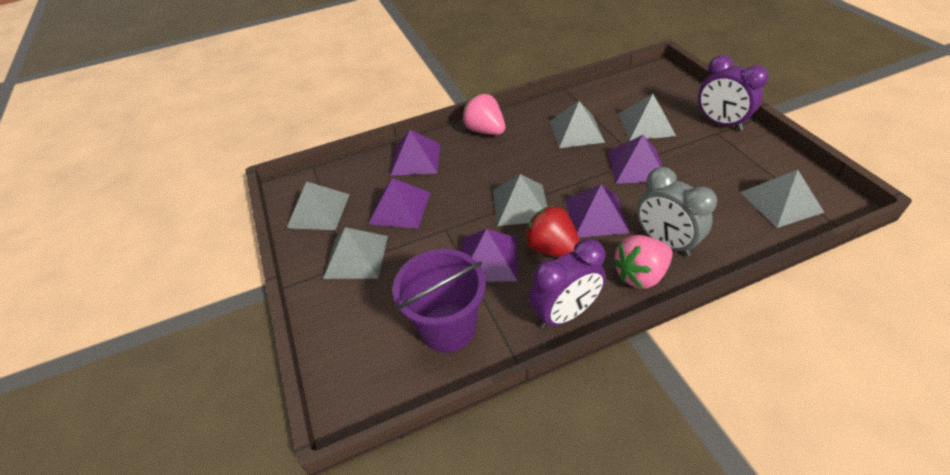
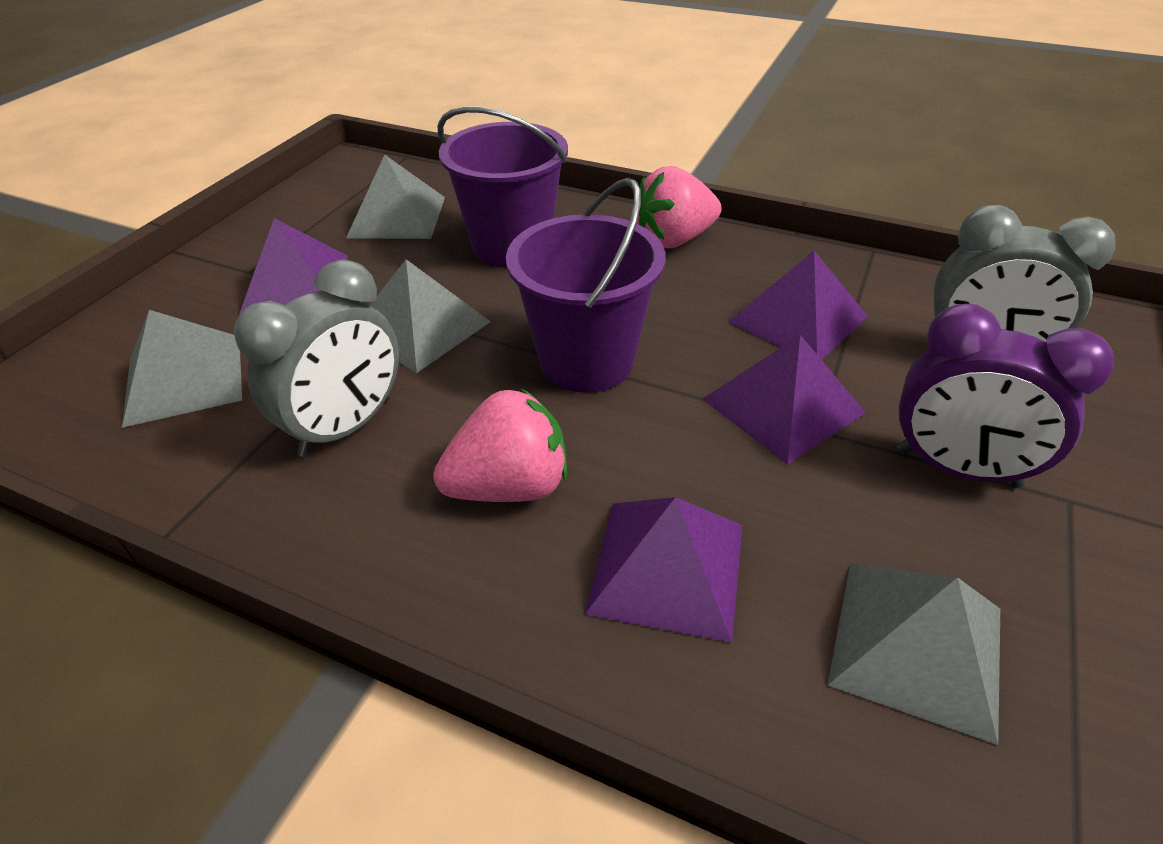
grey clock: 1 -> 2
grey pyramid: 6 -> 4
purple bucket: 1 -> 2
purple clock: 2 -> 1
purple pyramid: 5 -> 4
red strawberry: 1 -> 0

